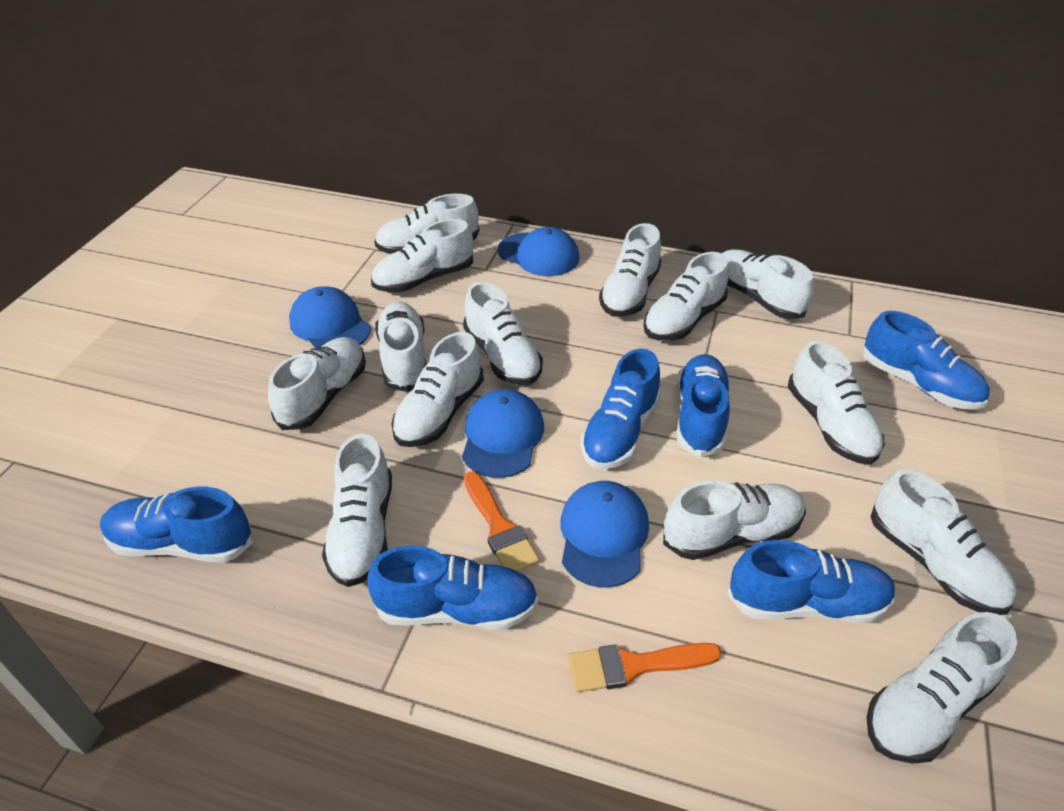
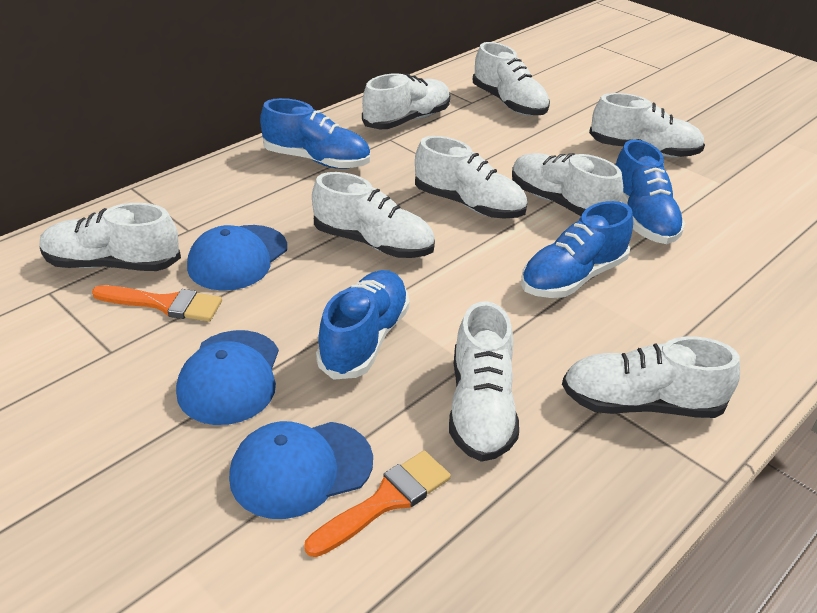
blue cap: 4 -> 3
blue shoe: 6 -> 4
white shoe: 14 -> 9

